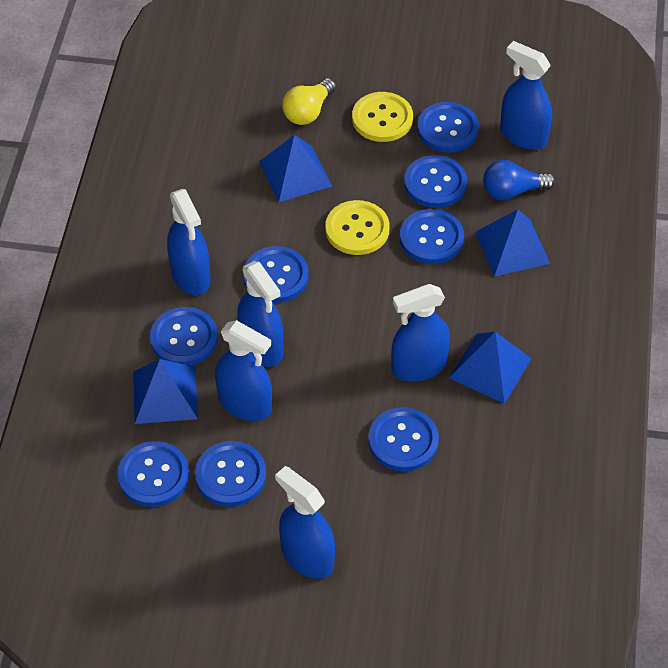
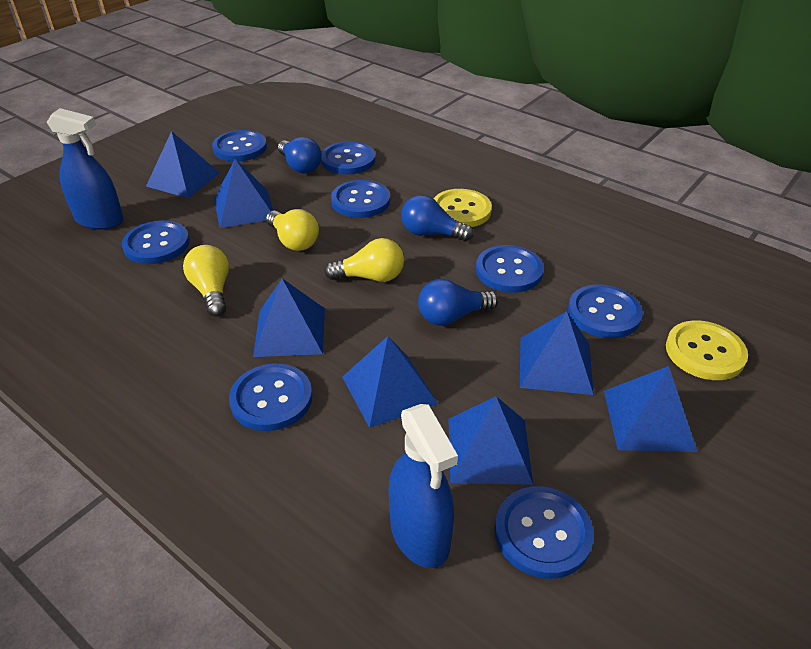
blue light bulb: 1 -> 3
blue pyramid: 4 -> 7
blue spray bottle: 6 -> 2
yellow light bulb: 1 -> 3

